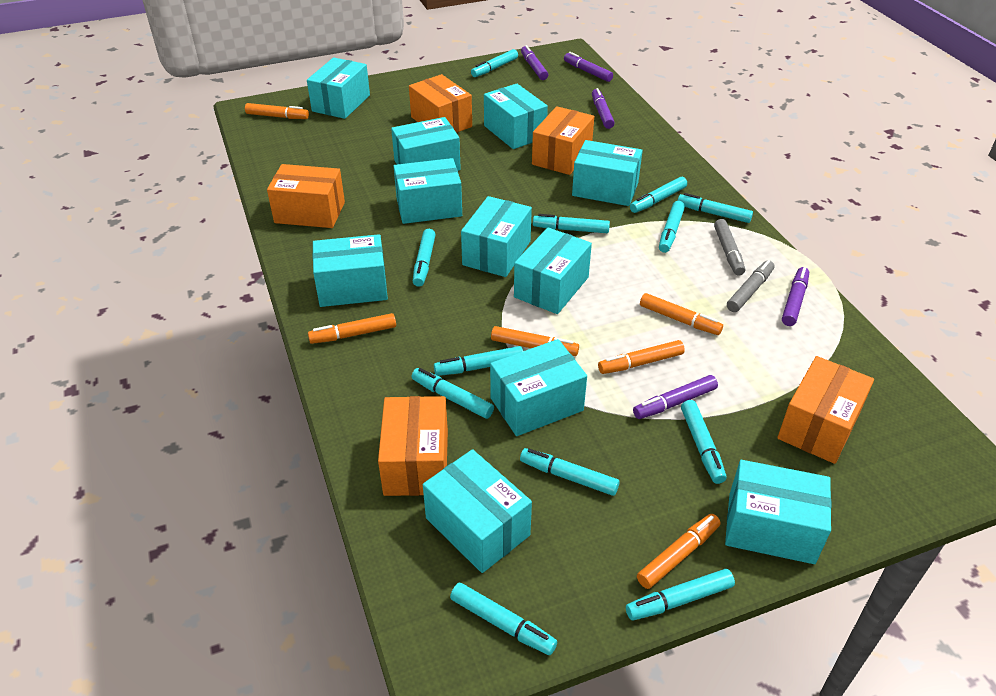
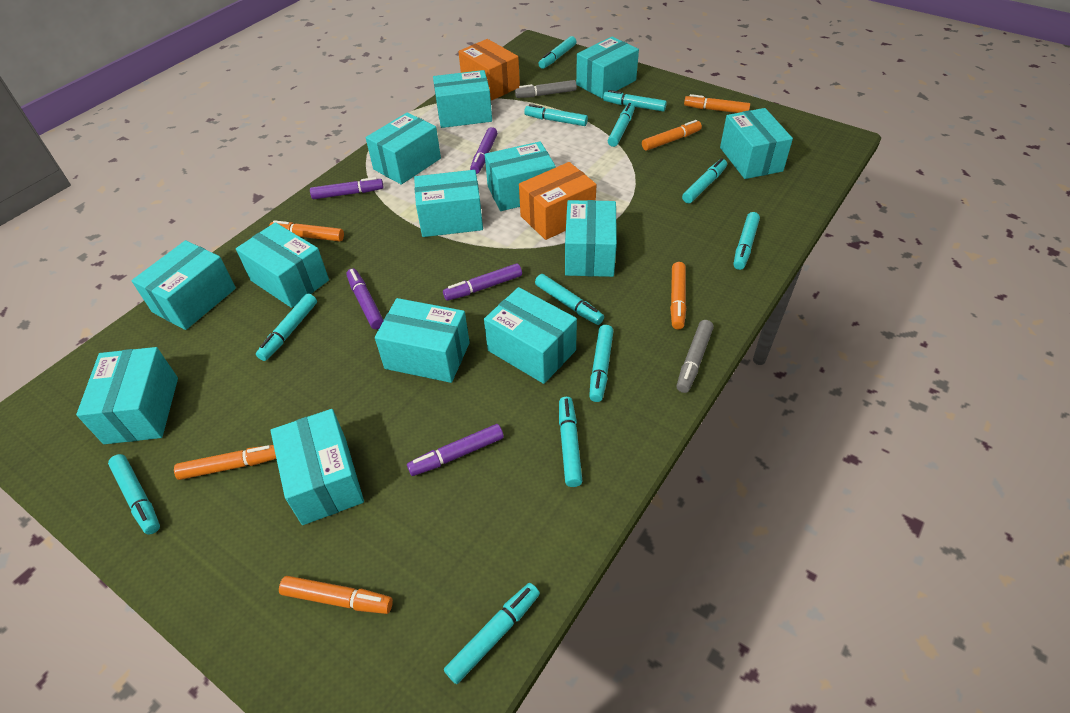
orange box: 5 -> 2
turquoise box: 11 -> 13

